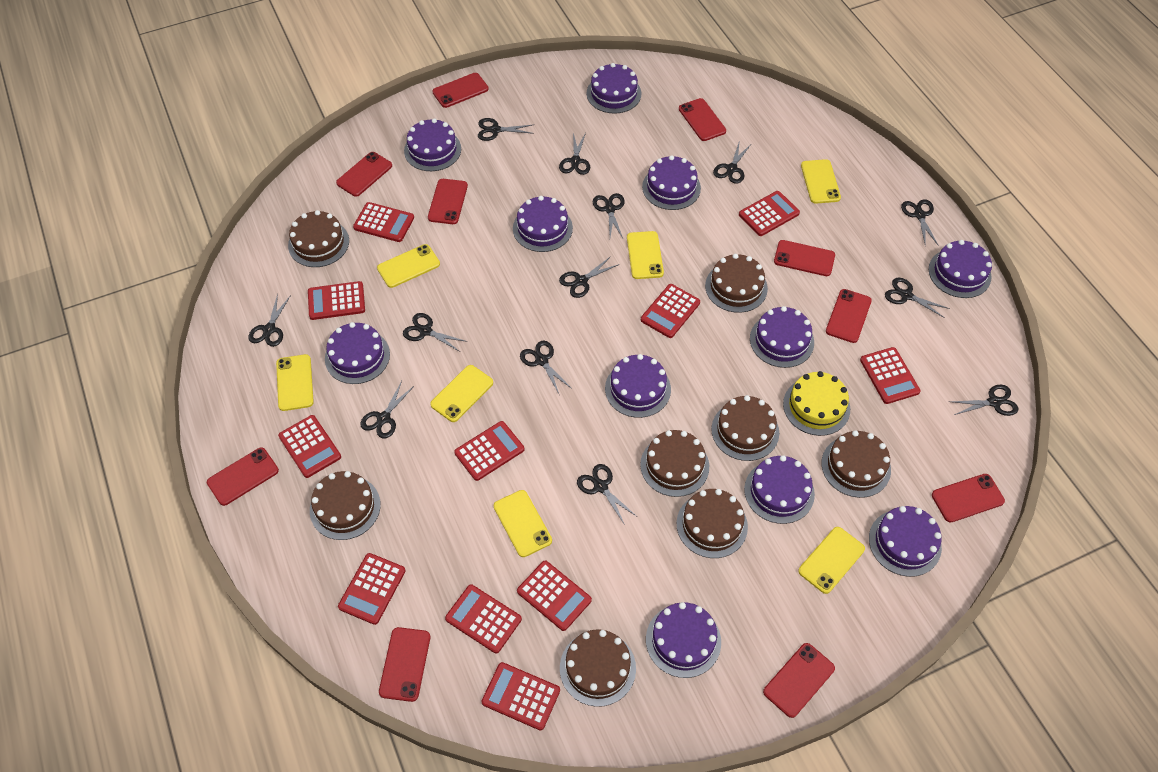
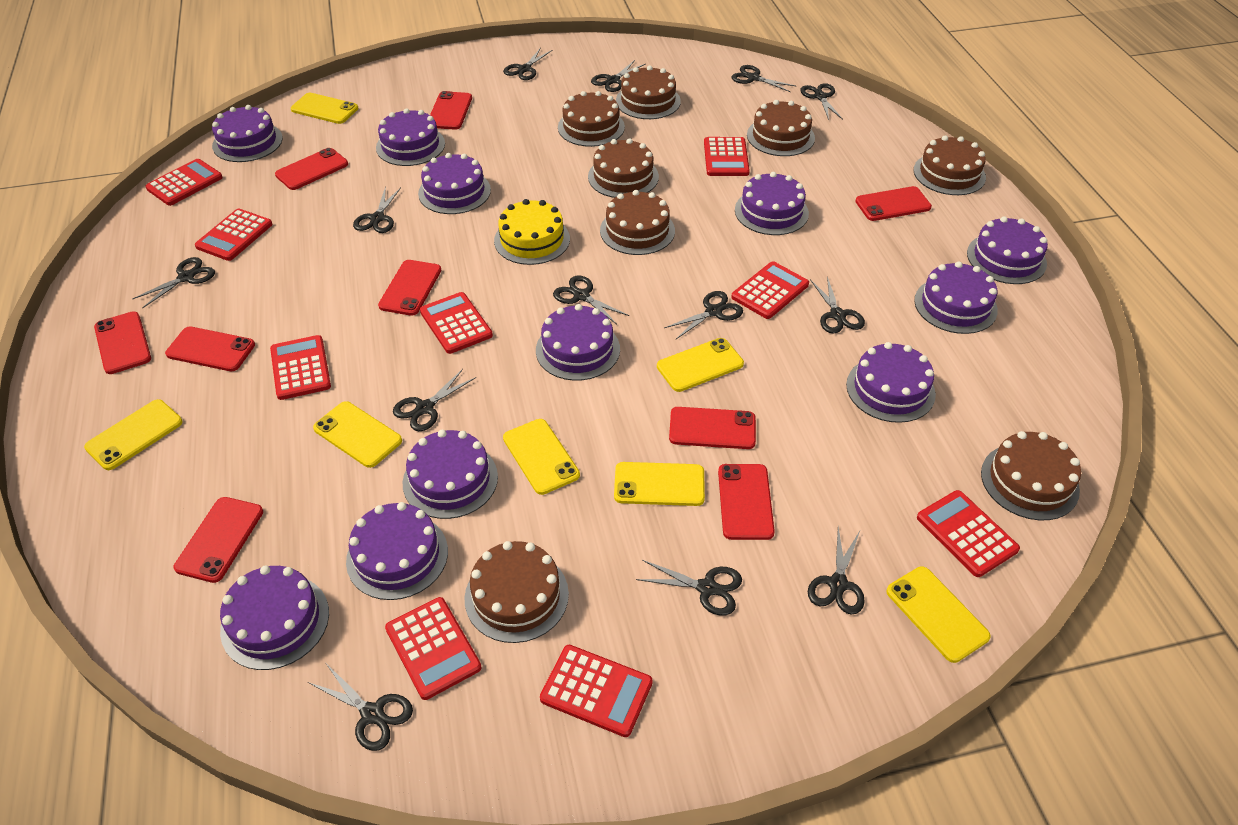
red calculator: 11 -> 9
red phone: 10 -> 9

